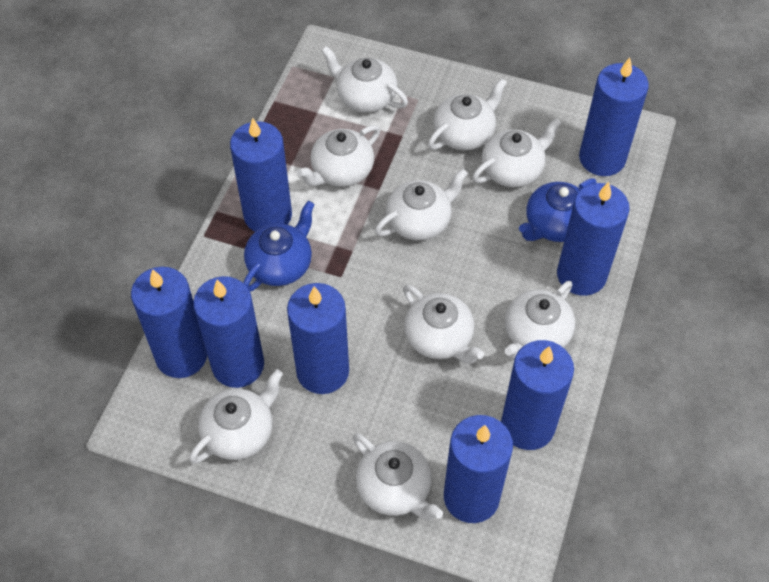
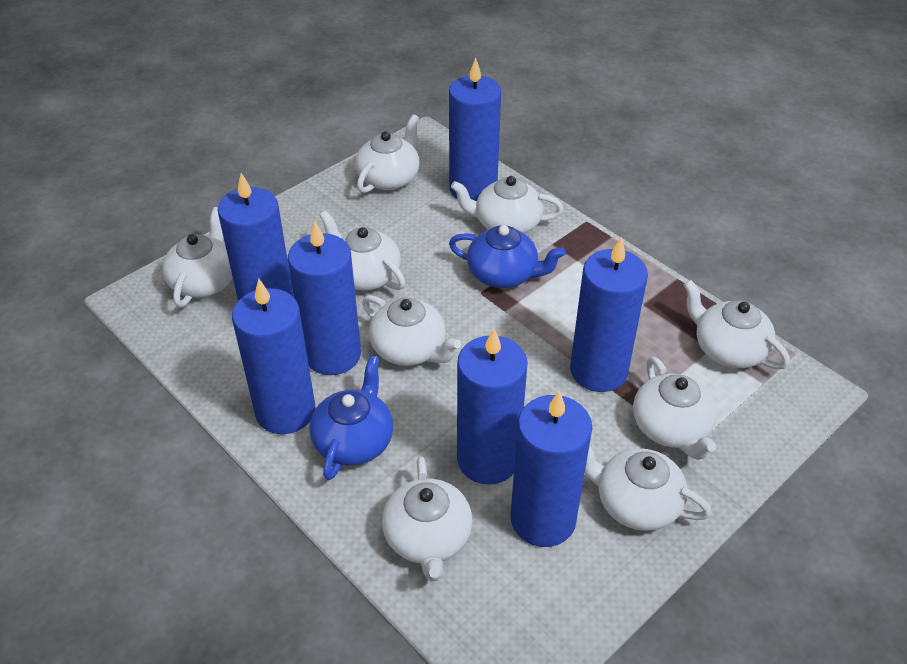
blue candle: 8 -> 7

